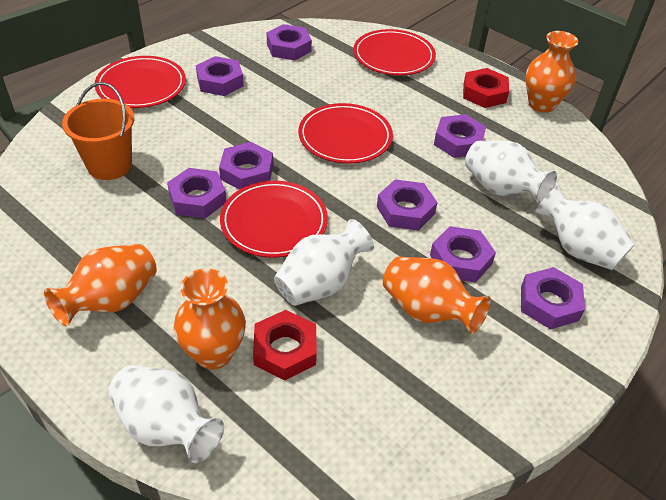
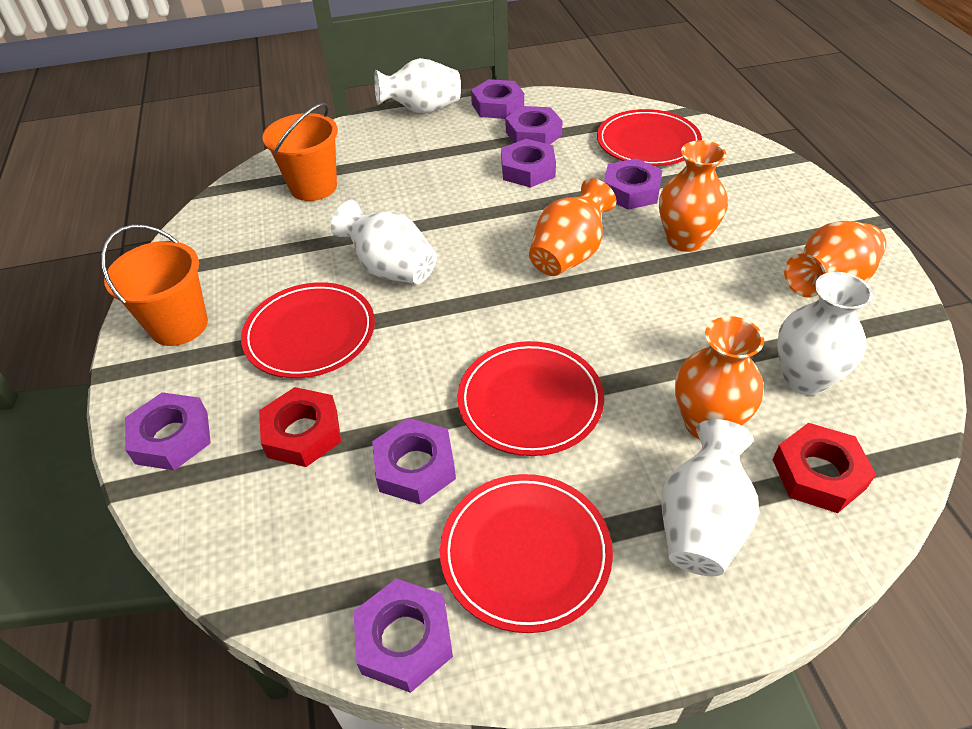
orange bucket: 1 -> 2
purple nut: 8 -> 7

